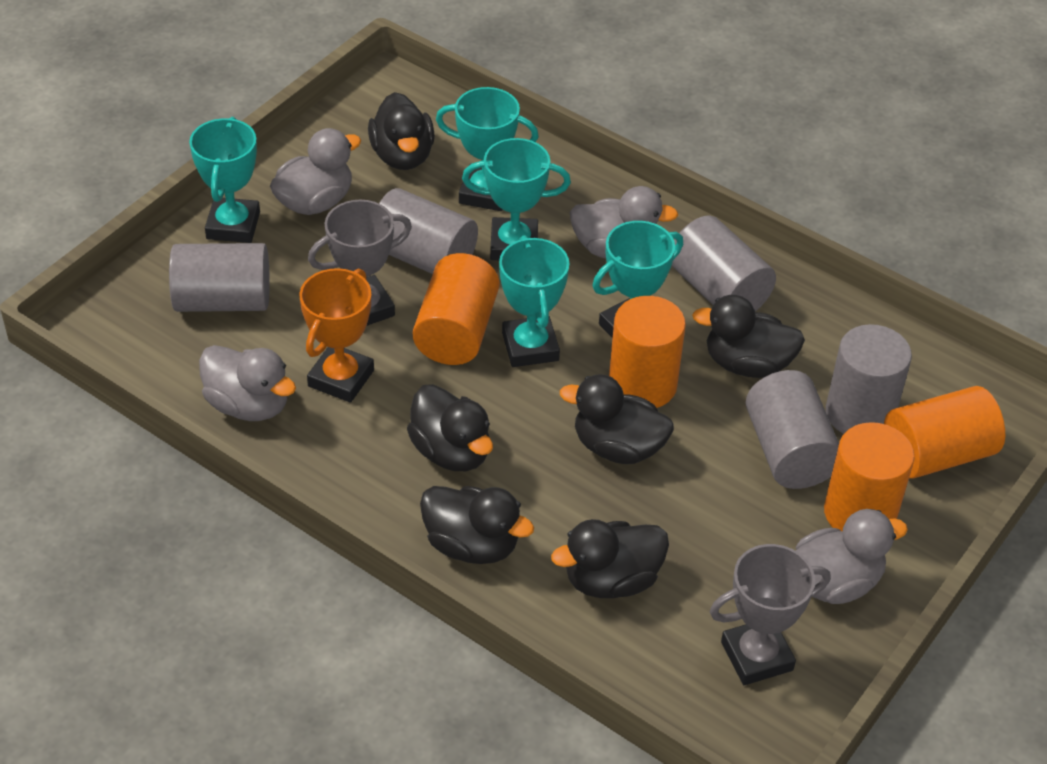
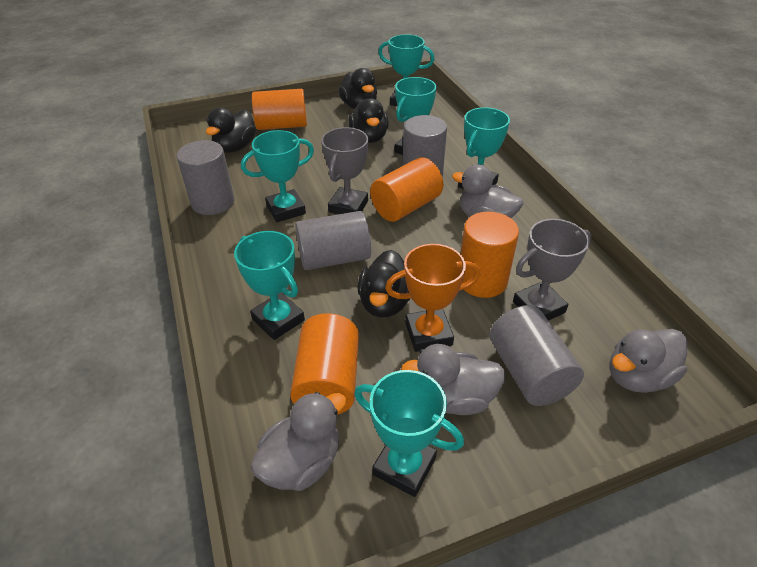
black duck: 6 -> 4
grey cylinder: 5 -> 4
turquoise trophy: 5 -> 6

